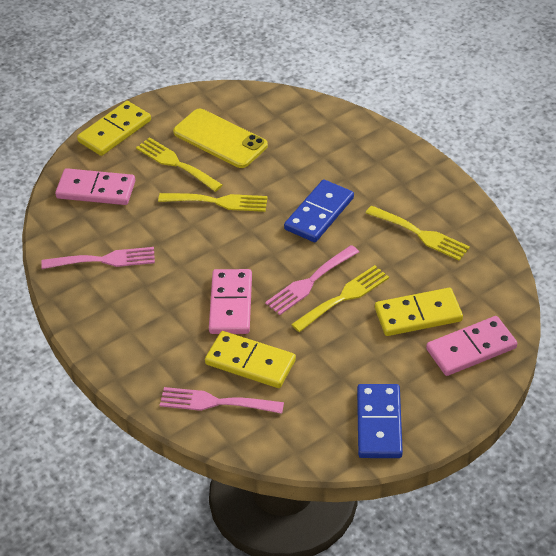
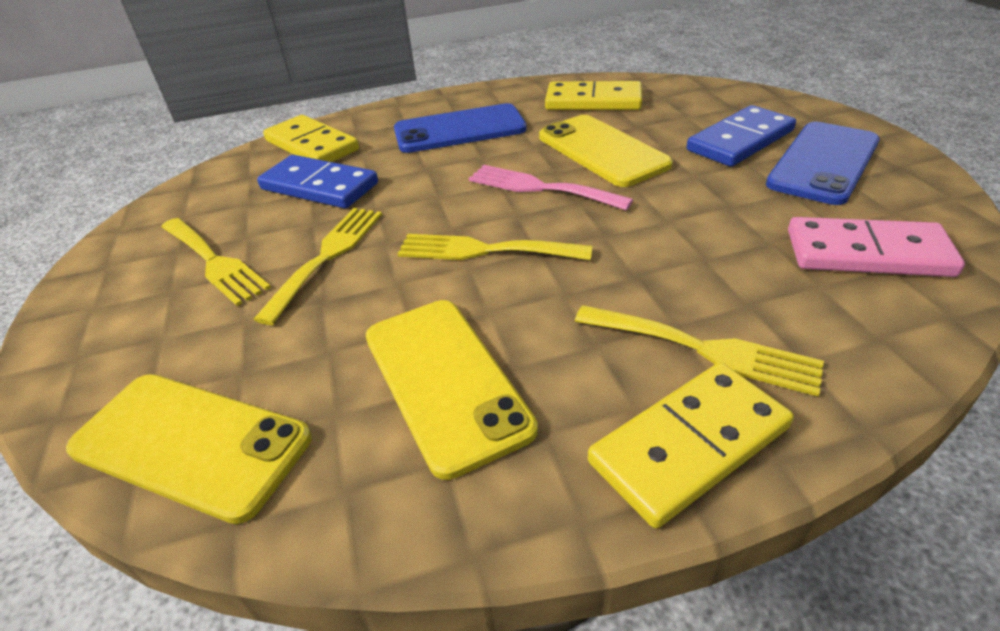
blue phone: 0 -> 2
pink domino: 3 -> 1
pink fork: 3 -> 1
yellow phone: 1 -> 3

